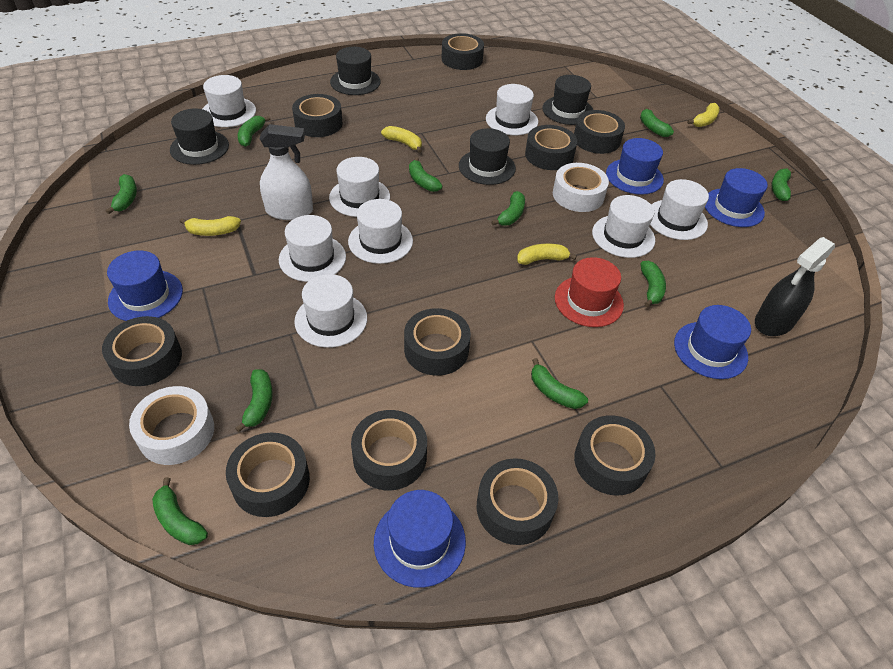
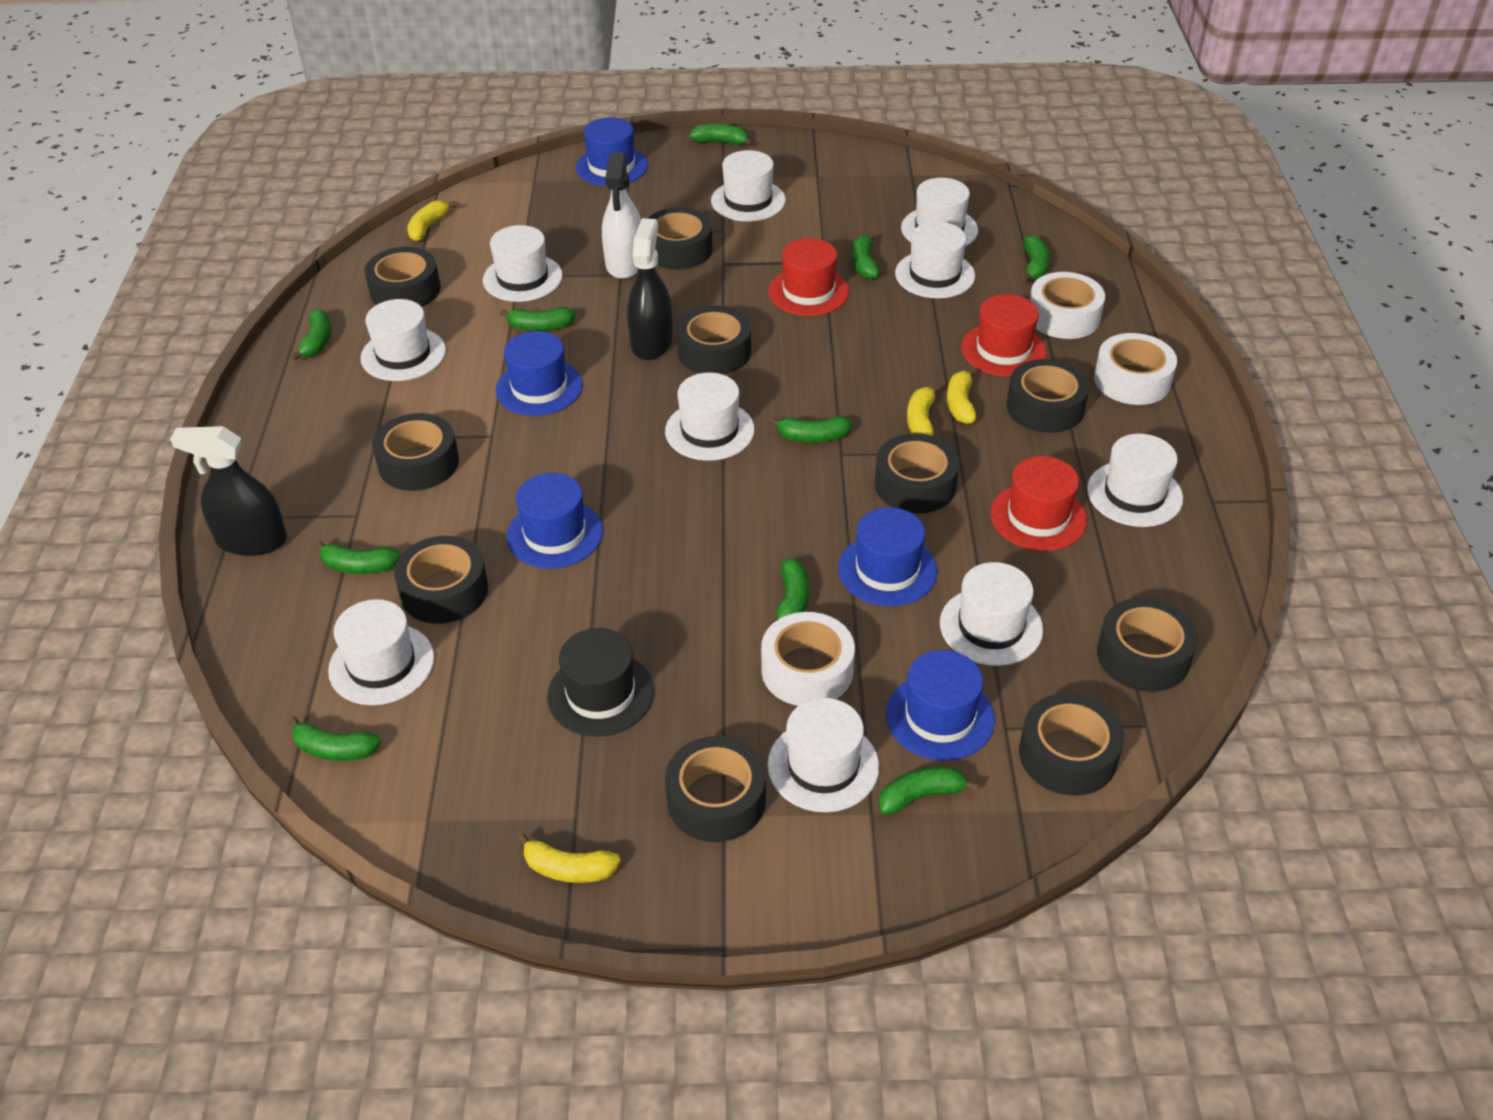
black hat: 4 -> 1
black spray bottle: 1 -> 2
red hat: 1 -> 3
white hat: 8 -> 10
white tape: 2 -> 3

